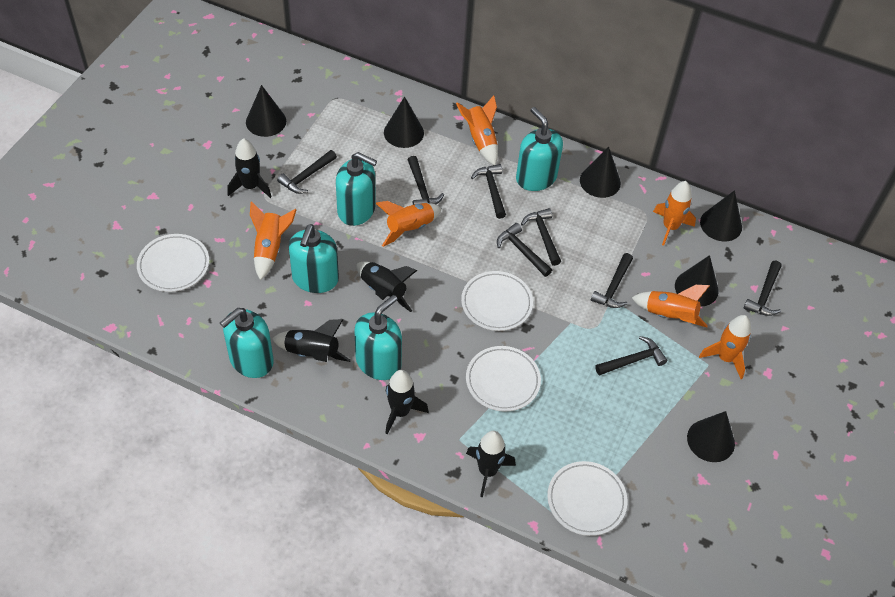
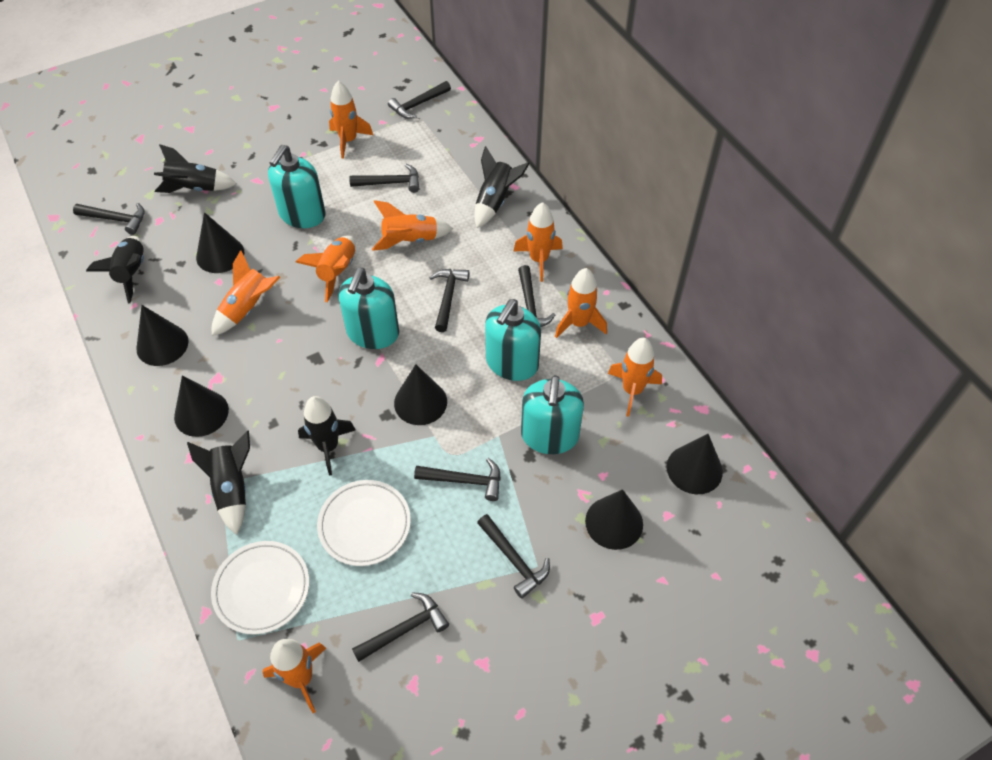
orange rocket: 6 -> 8
turquoise soap dispenser: 5 -> 4
white plate: 4 -> 2

